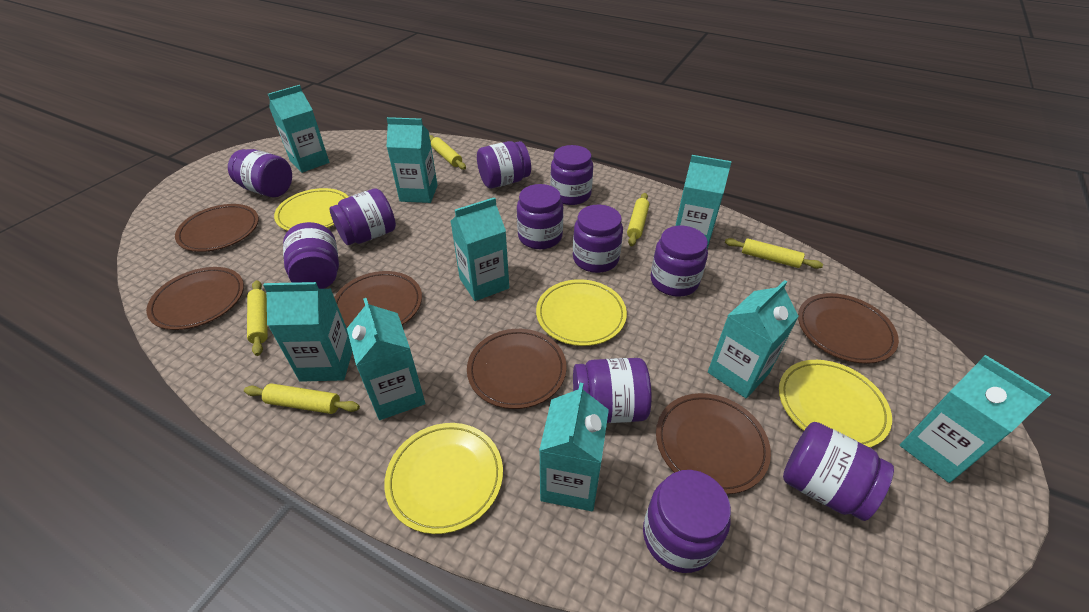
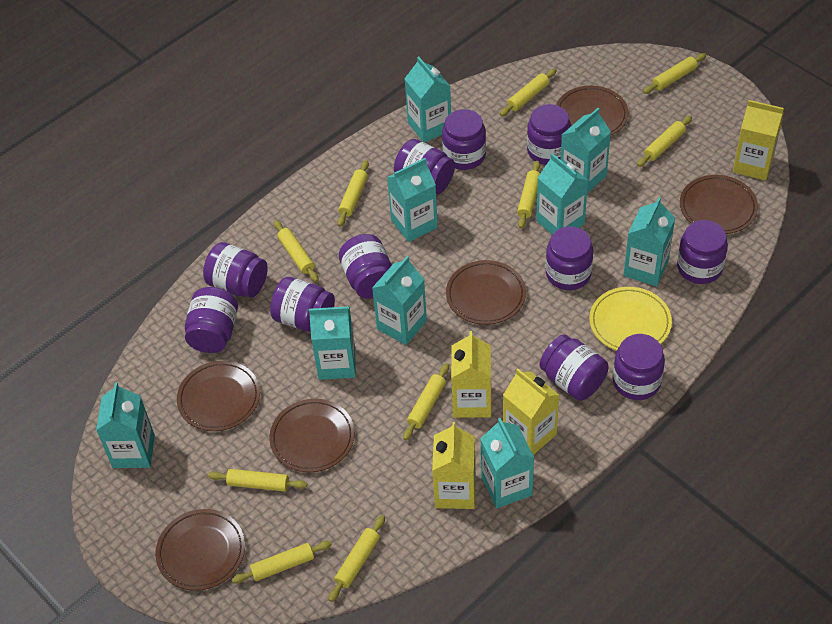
yellow carton: 0 -> 4
yellow plate: 4 -> 1
yellow rolling pin: 5 -> 10

